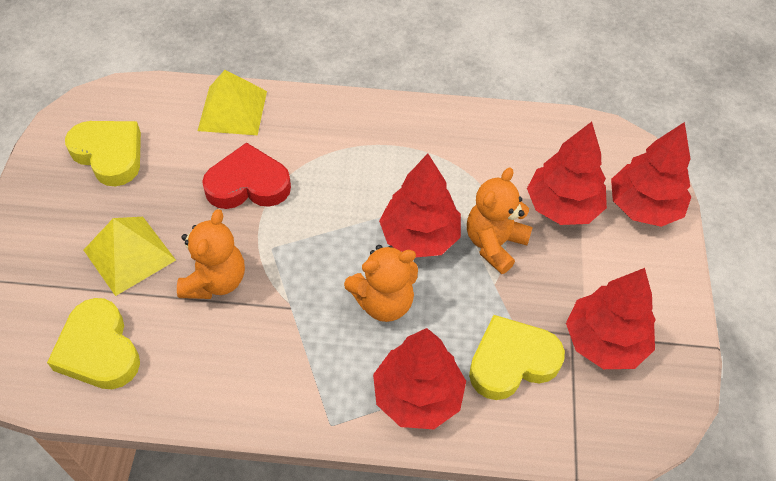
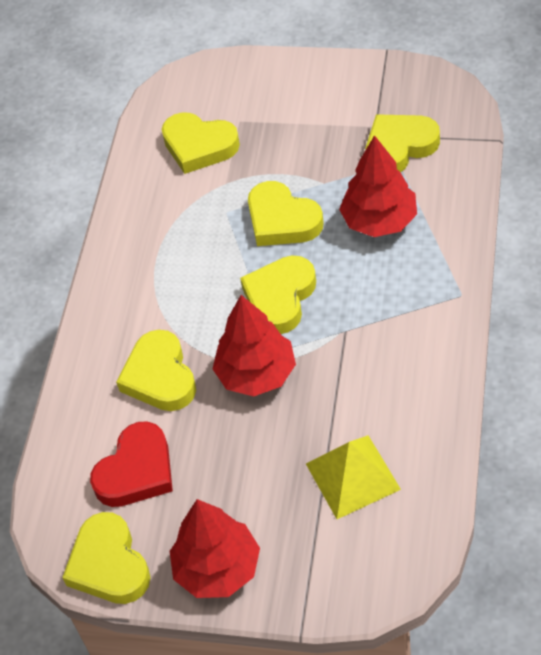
orange teddy bear: 3 -> 0
red tree: 5 -> 3
yellow heart: 3 -> 6
yellow pyramid: 2 -> 1

